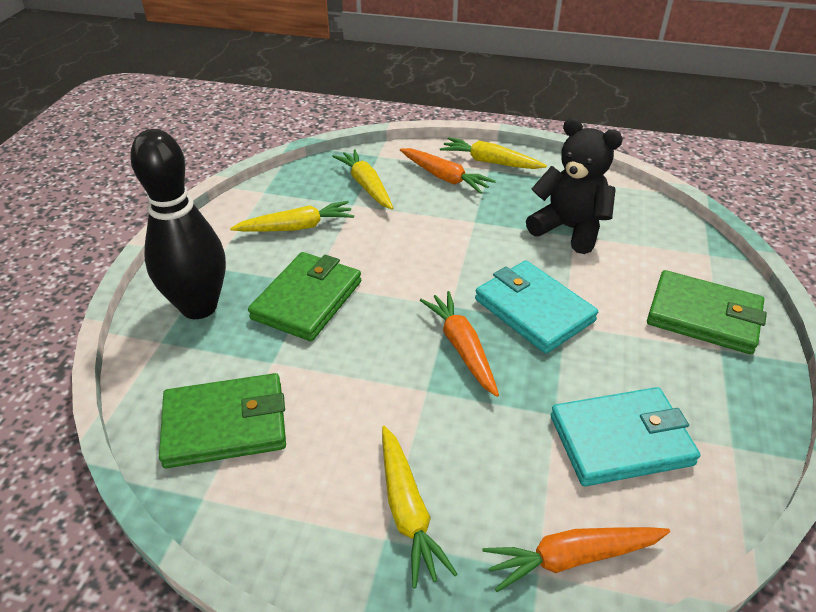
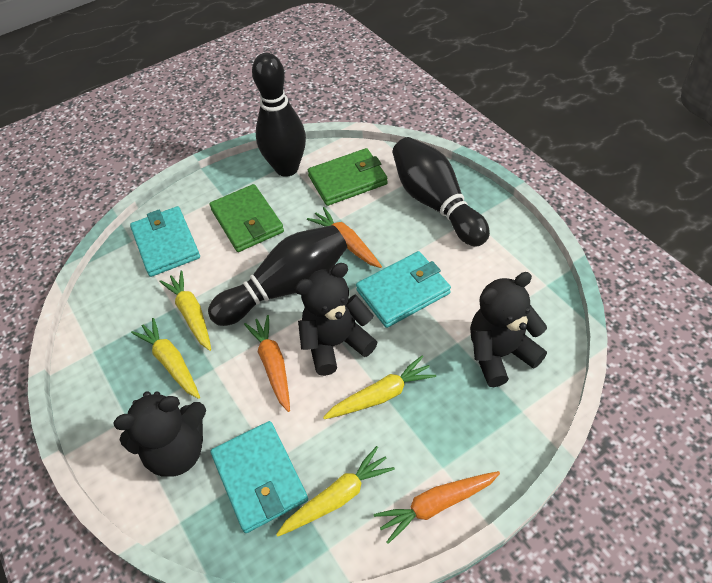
black bowling pin: 1 -> 3
black teddy bear: 1 -> 3
green wallet: 3 -> 2
turquoise wallet: 2 -> 3

